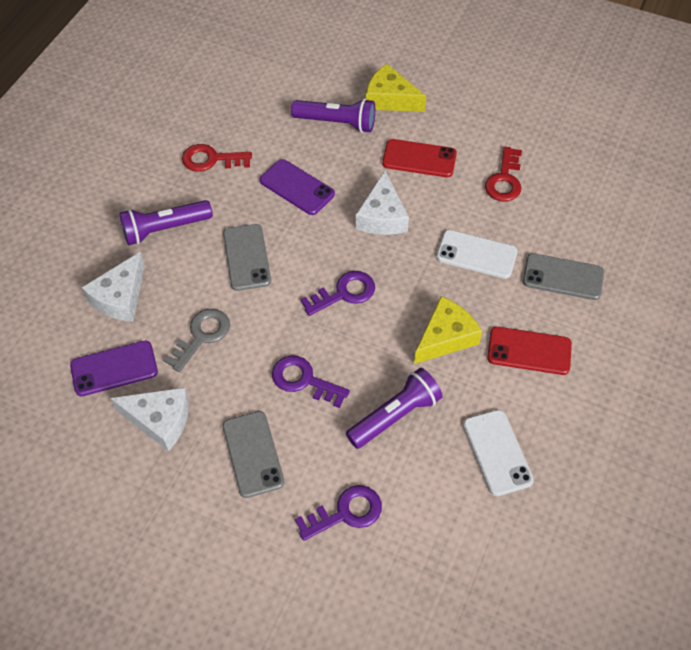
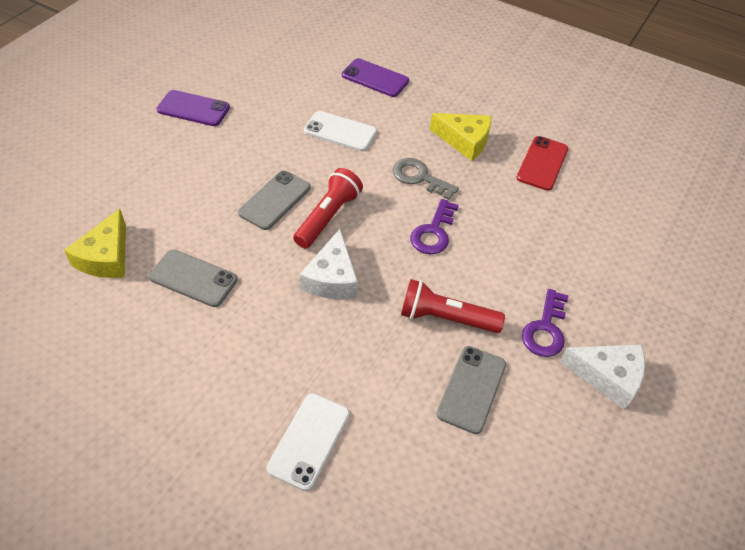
purple flashlight: 3 -> 0
purple key: 3 -> 2
red flashlight: 0 -> 2
red key: 2 -> 0
red phone: 2 -> 1
white cheese: 3 -> 2

